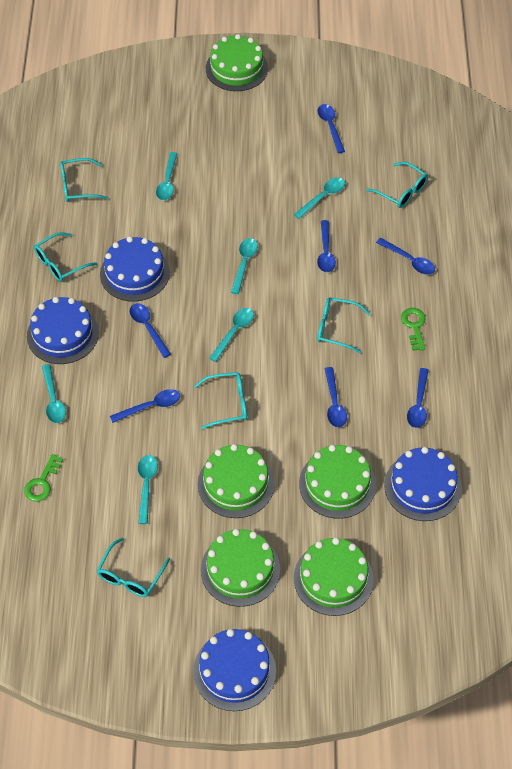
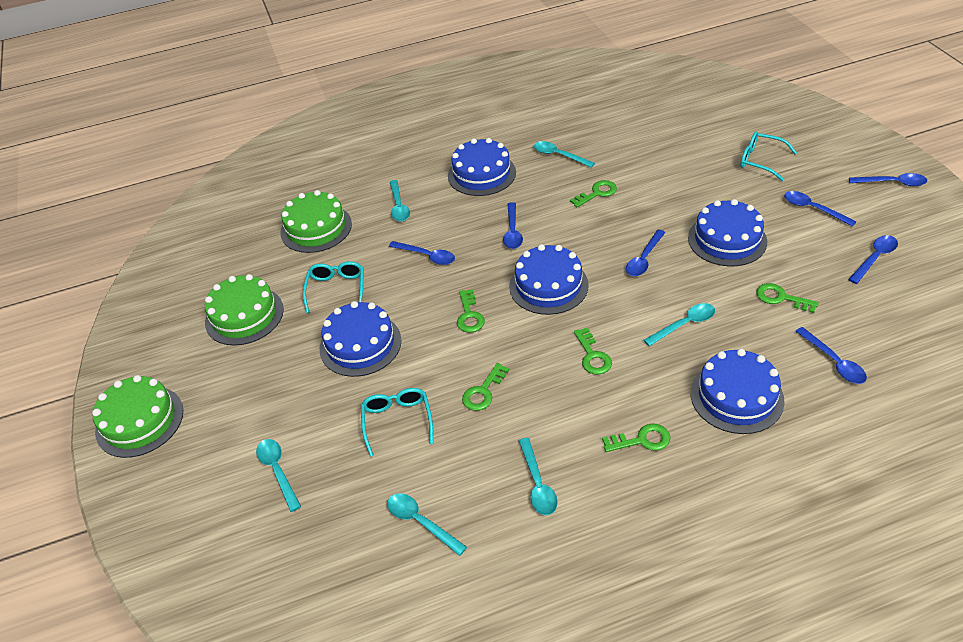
blue cake: 4 -> 5
green cake: 5 -> 3
green key: 2 -> 6
turquoise glasses: 6 -> 3

